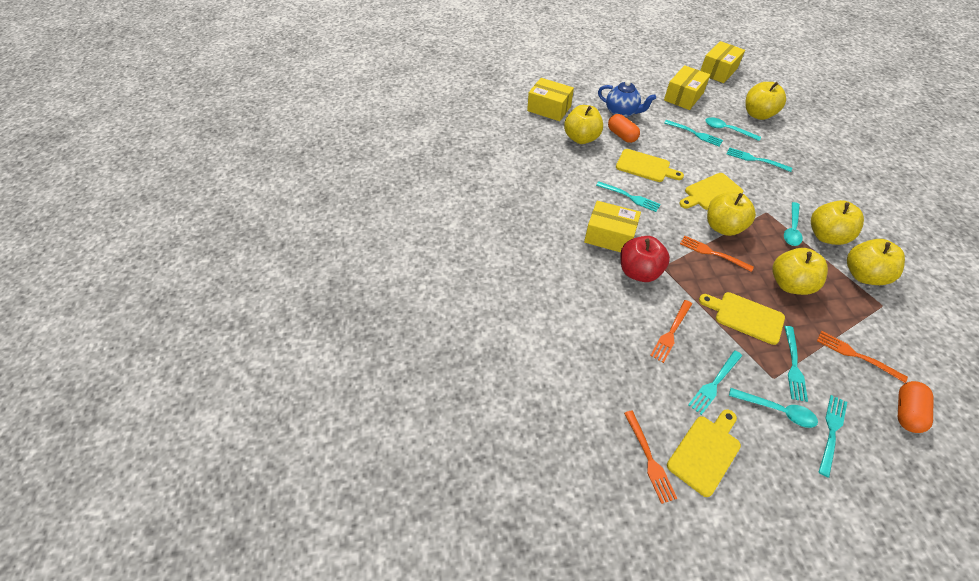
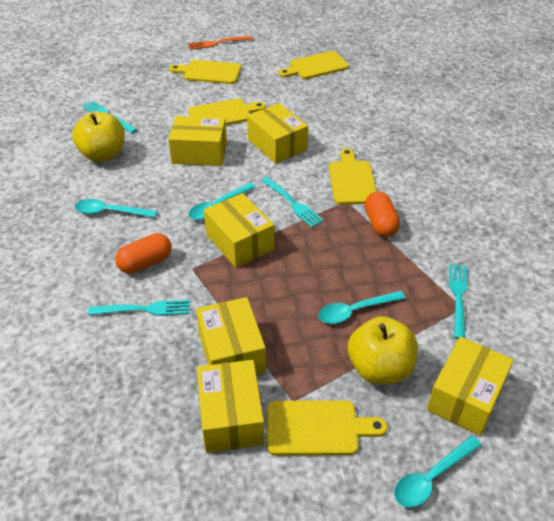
blue teapot: 1 -> 0
orange fork: 4 -> 1
red apple: 1 -> 0
turquoise fork: 6 -> 4
turquoise spoon: 3 -> 4
yellow apple: 6 -> 2
yellow box: 4 -> 6
yellow cutting board: 4 -> 5

